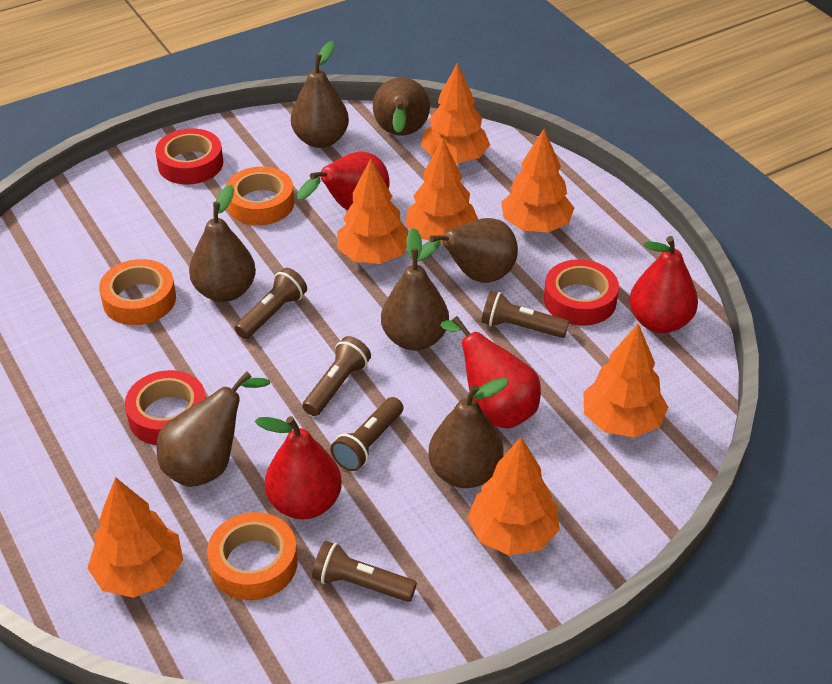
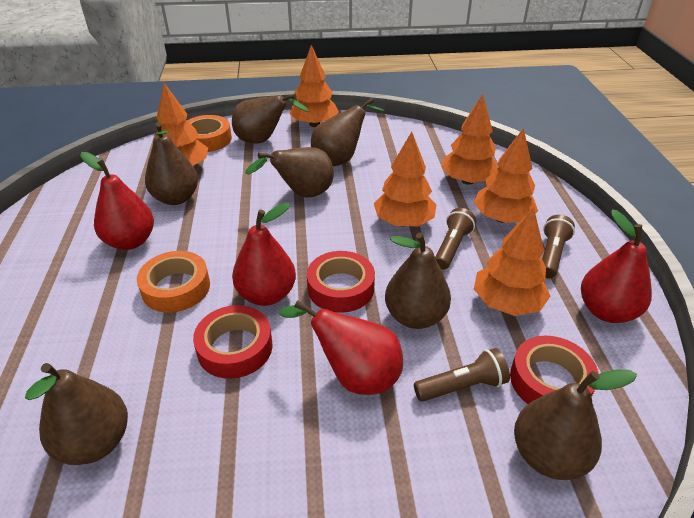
brown flashlight: 5 -> 3
orange tape: 3 -> 2
orange tree: 7 -> 6

